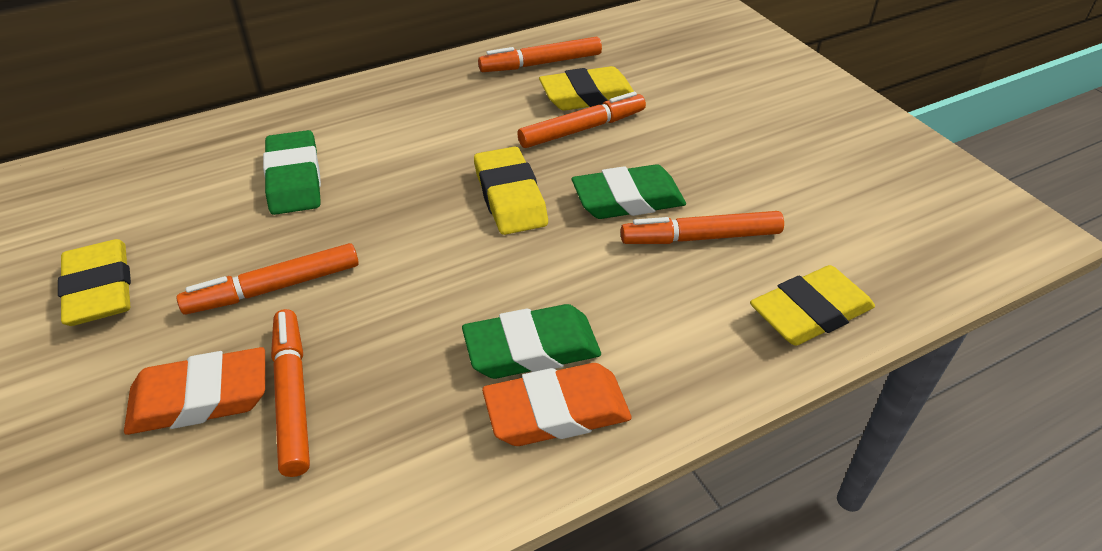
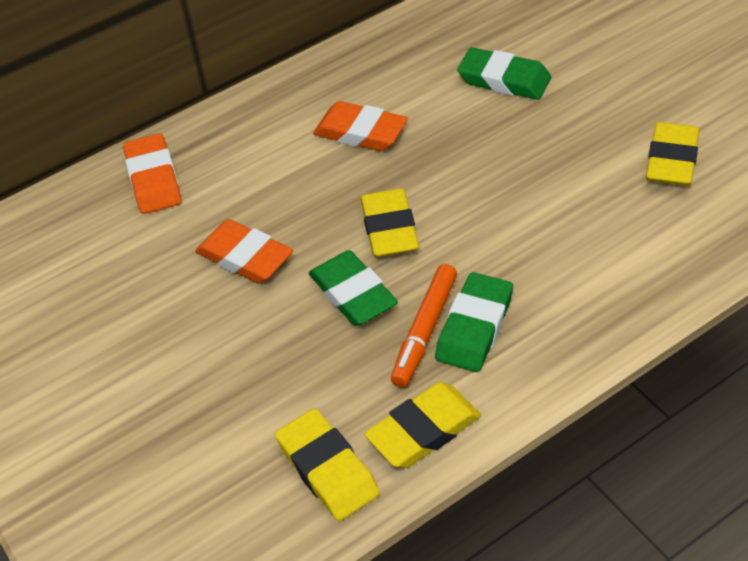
orange eraser: 2 -> 3
orange marker: 5 -> 1

